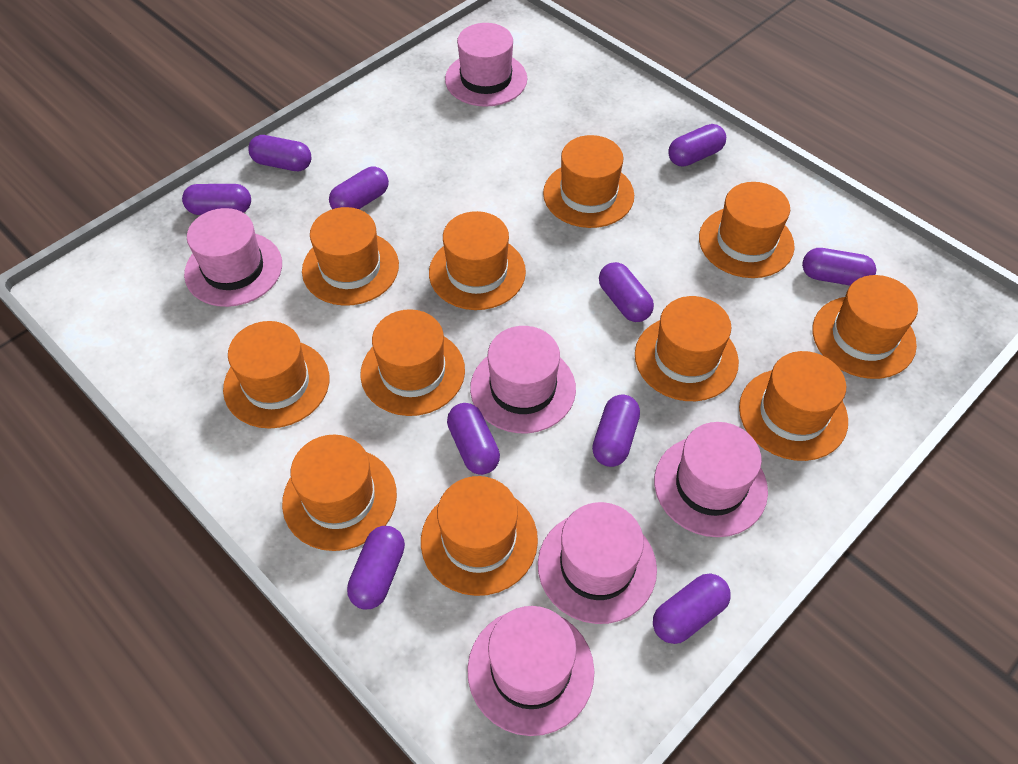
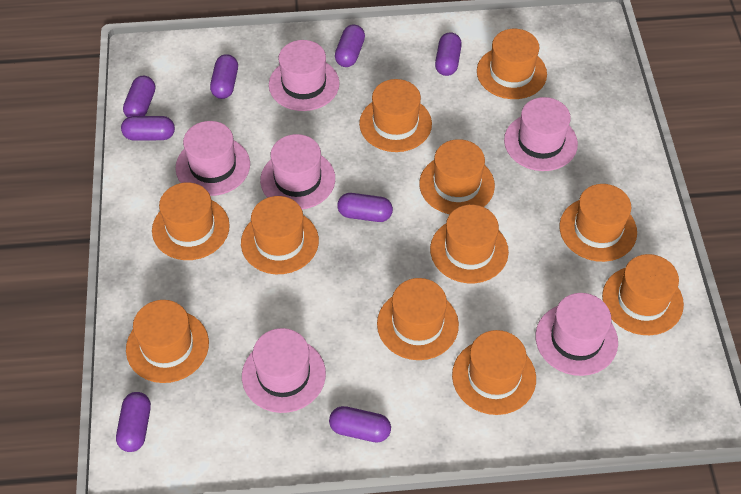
purple capsule: 10 -> 8

